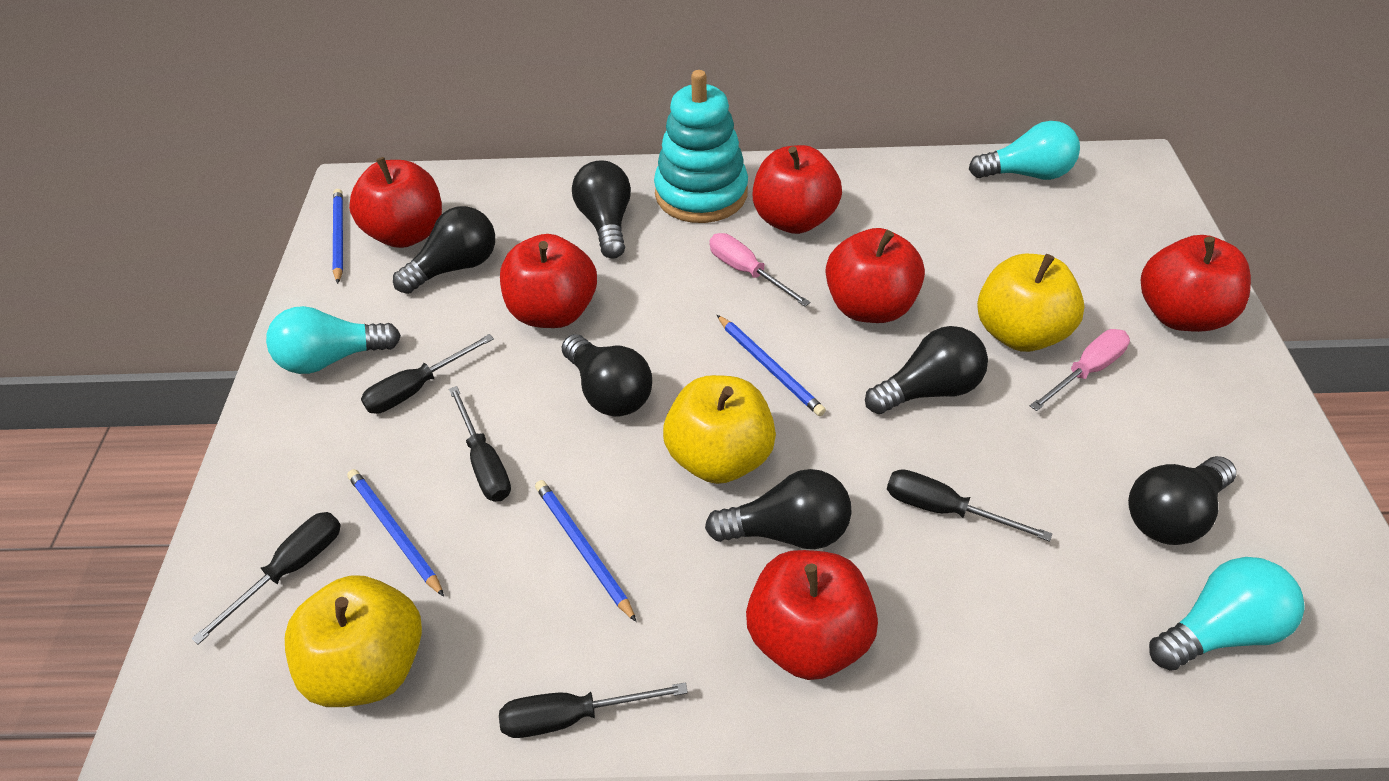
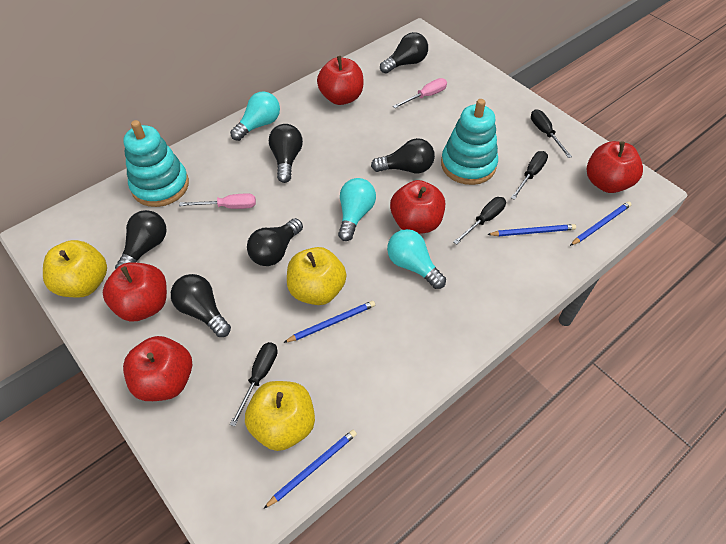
black screwdriver: 5 -> 4
red apple: 6 -> 5
turquoise stacking toy: 1 -> 2

